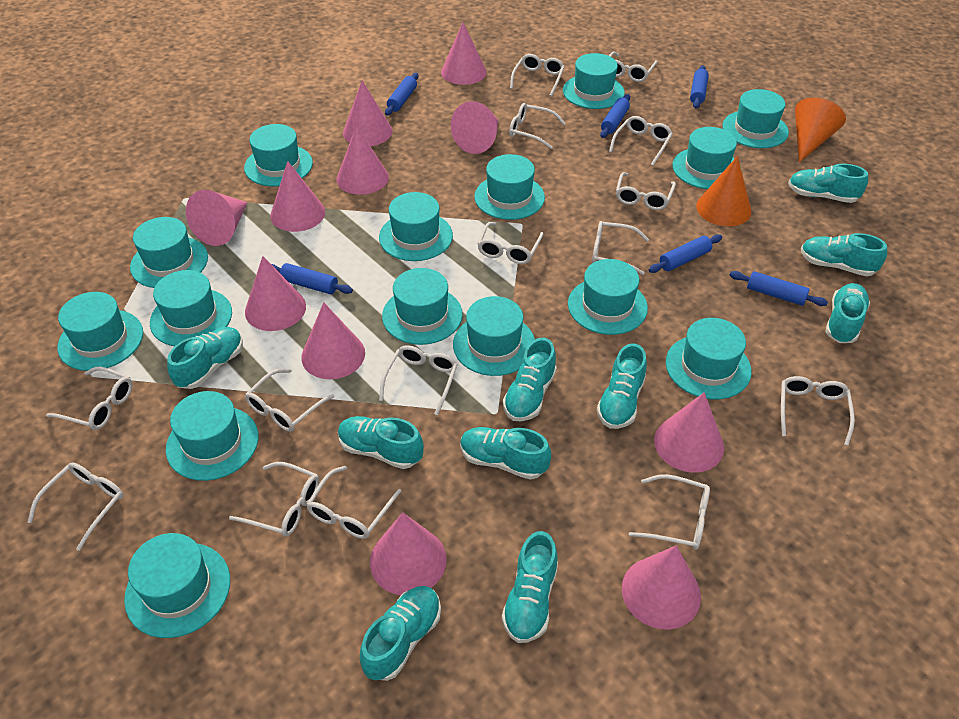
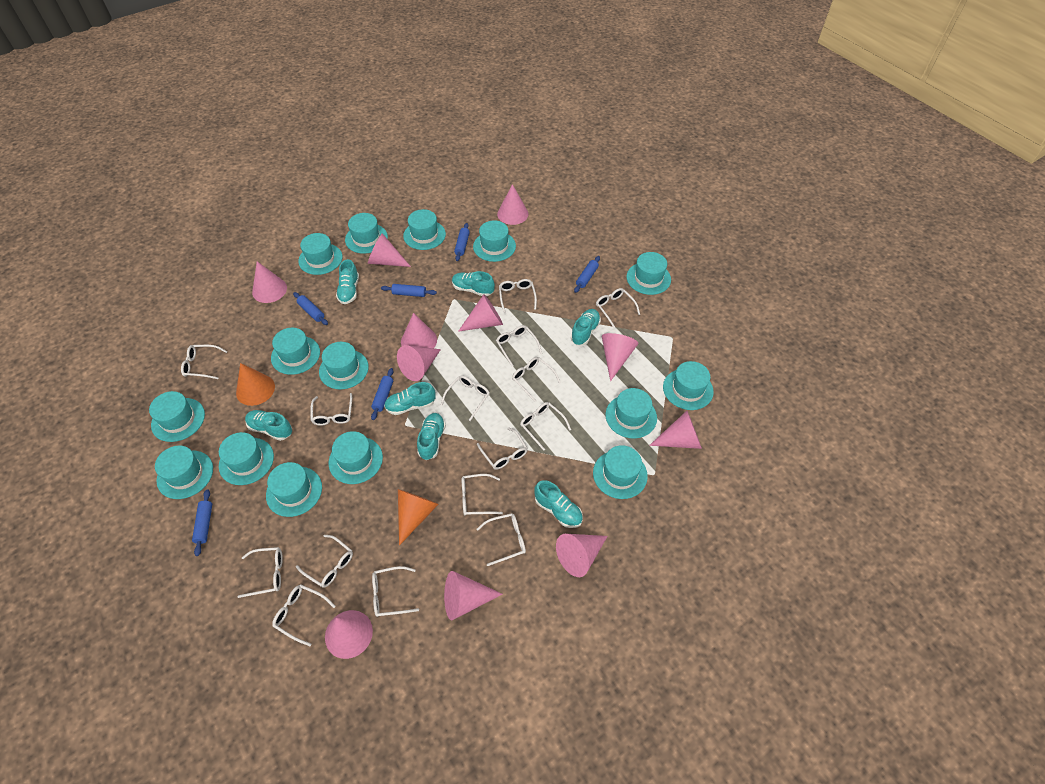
turquoise shoe: 10 -> 7

